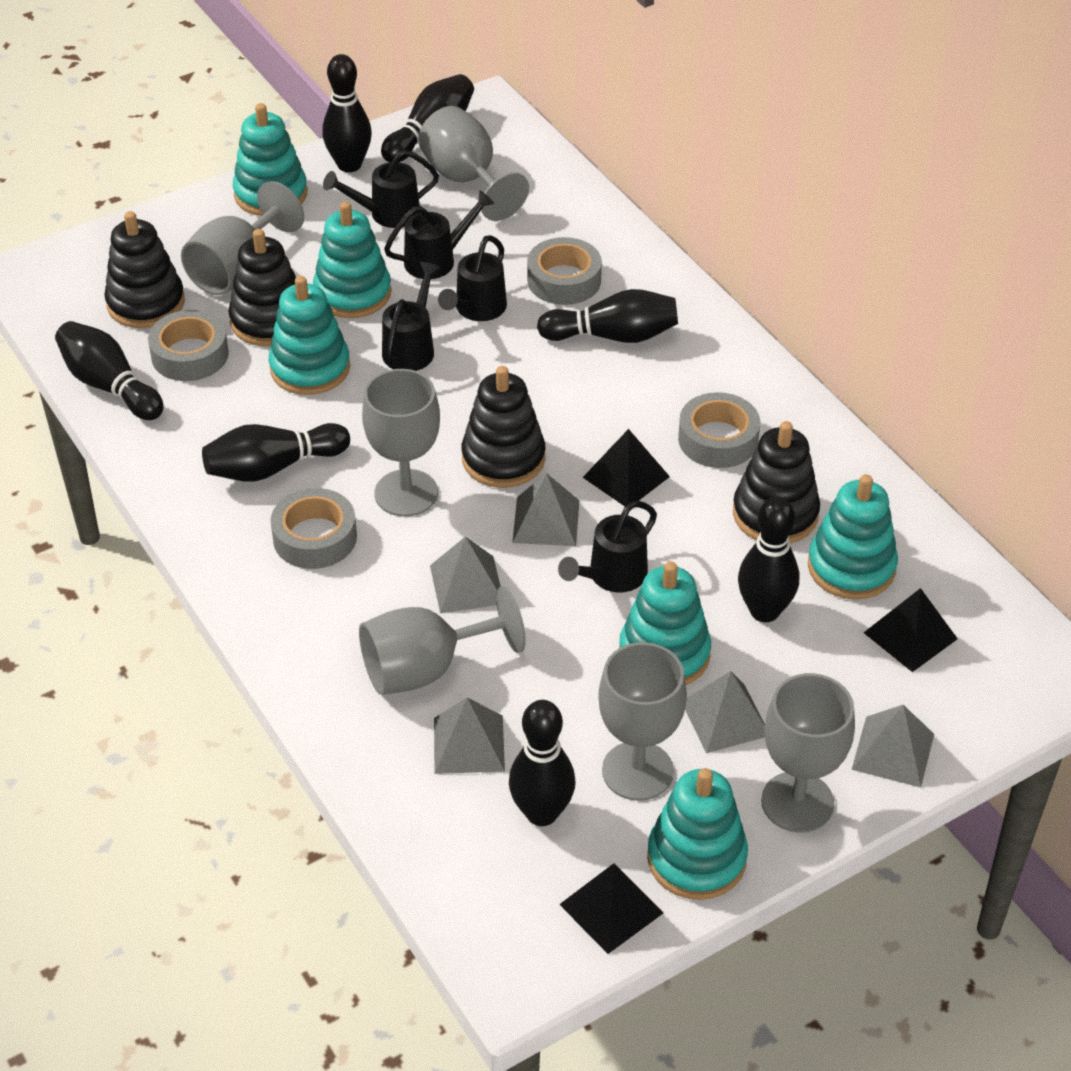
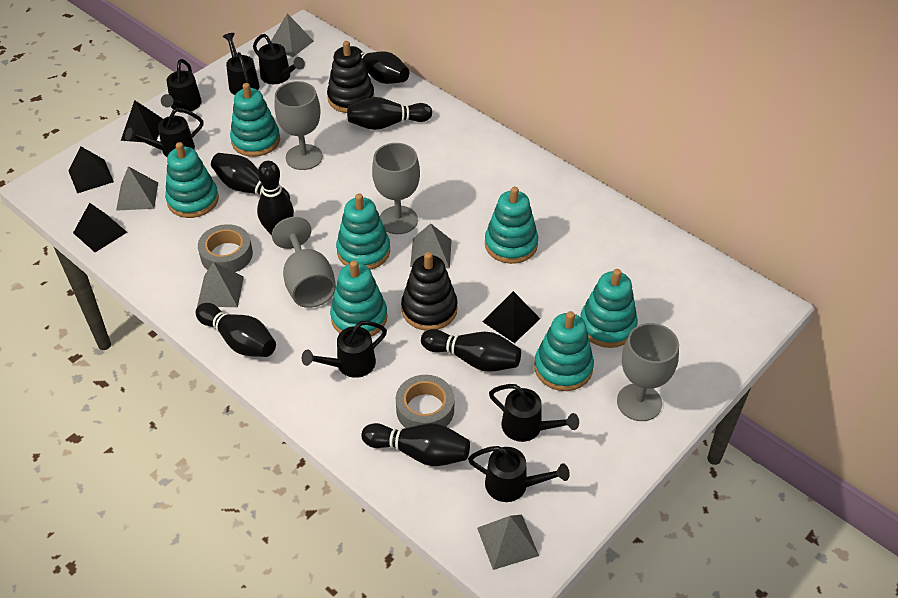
black pyramid: 3 -> 4
black stacking toy: 4 -> 2
black watering can: 5 -> 7
grey goblet: 6 -> 4
grey tape: 4 -> 2
turquoise stacking toy: 6 -> 7

